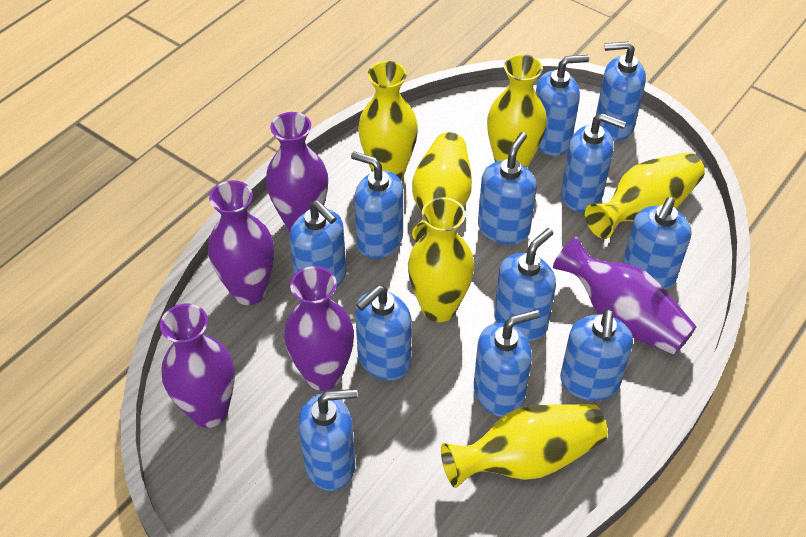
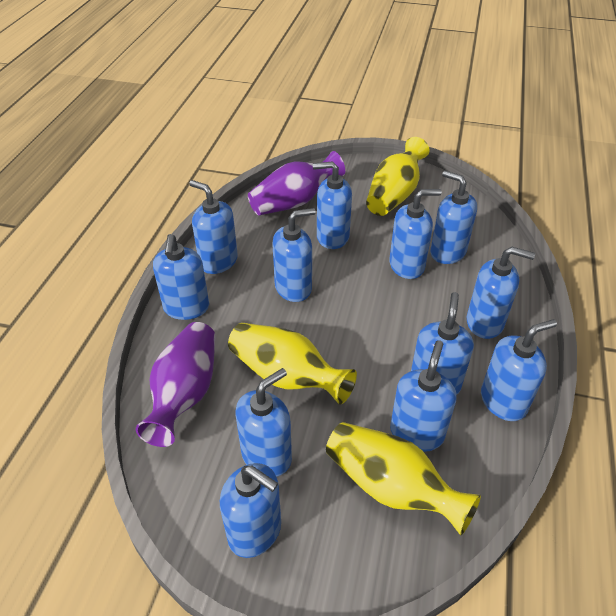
purple vase: 5 -> 2
yellow vase: 6 -> 3

